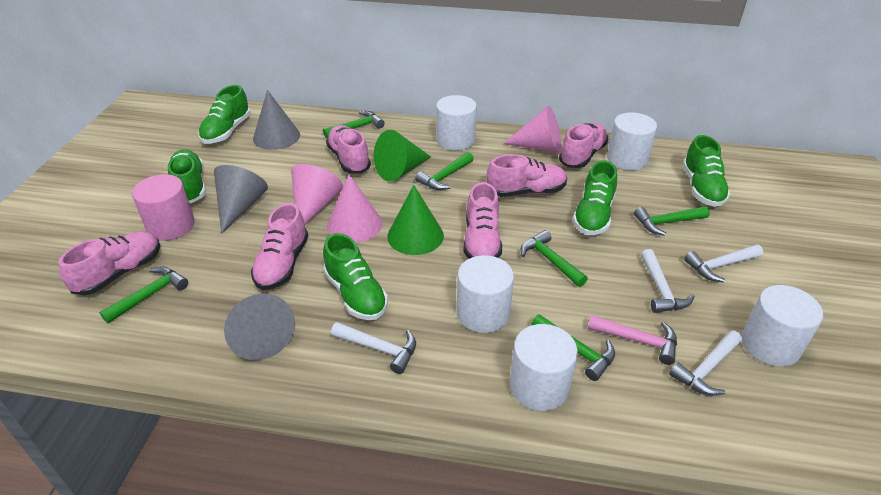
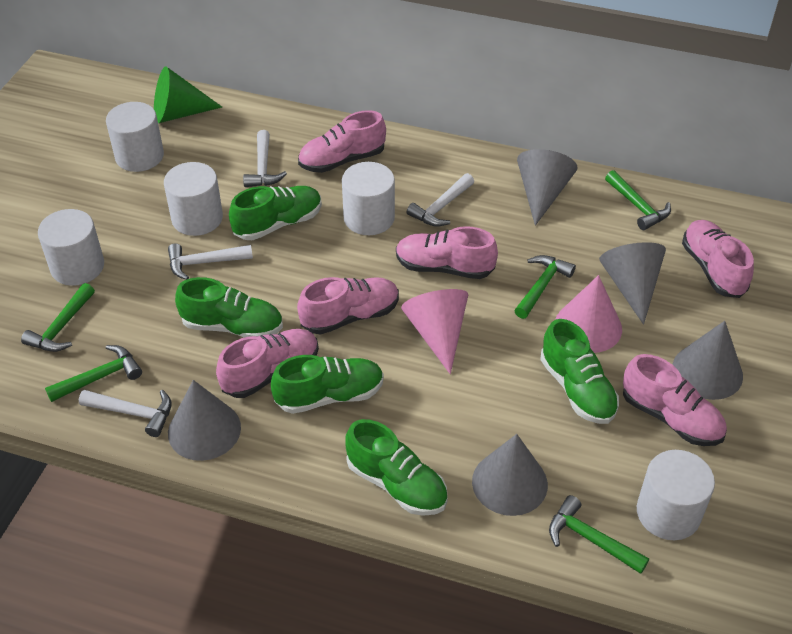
green cone: 2 -> 1
green hammer: 6 -> 5
grey cone: 3 -> 5
pink cone: 3 -> 2
pink cylinder: 1 -> 0
pink hammer: 1 -> 0

